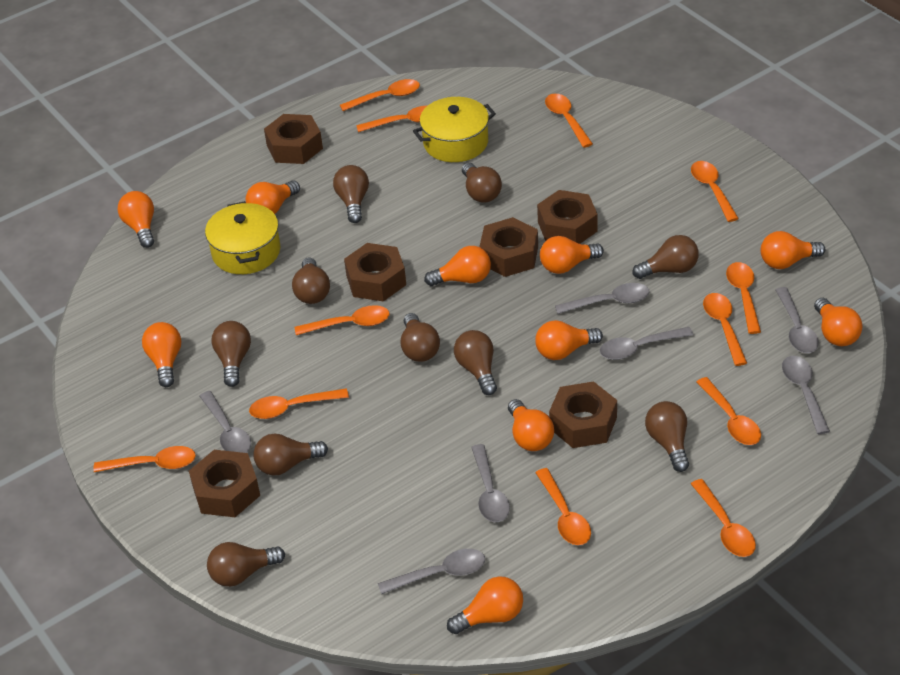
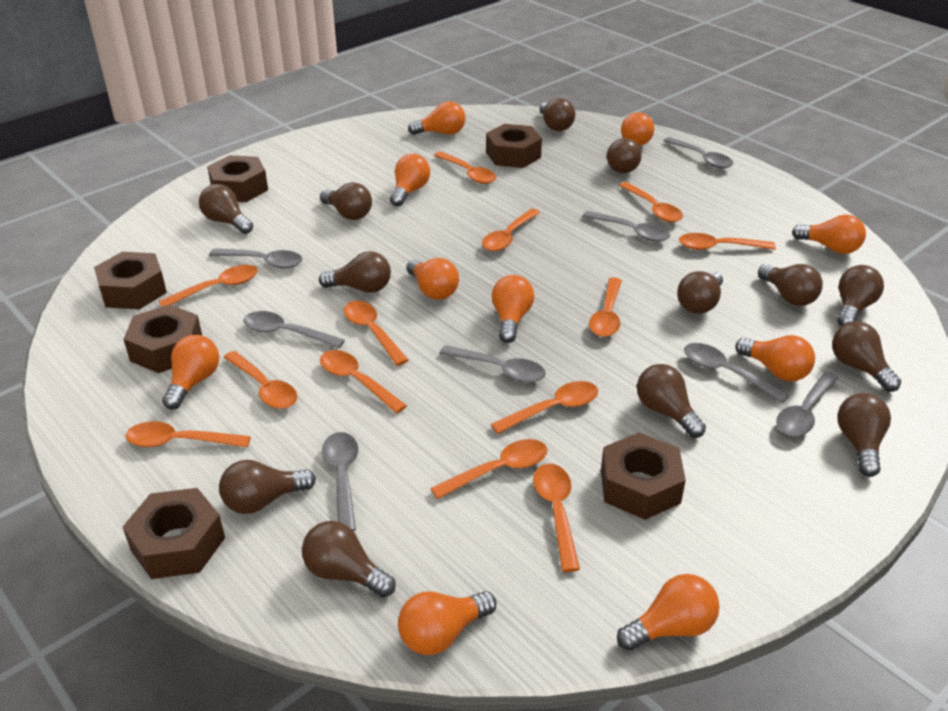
brown light bulb: 10 -> 13
grey spoon: 7 -> 8
orange spoon: 12 -> 13
yellow pot: 2 -> 0

